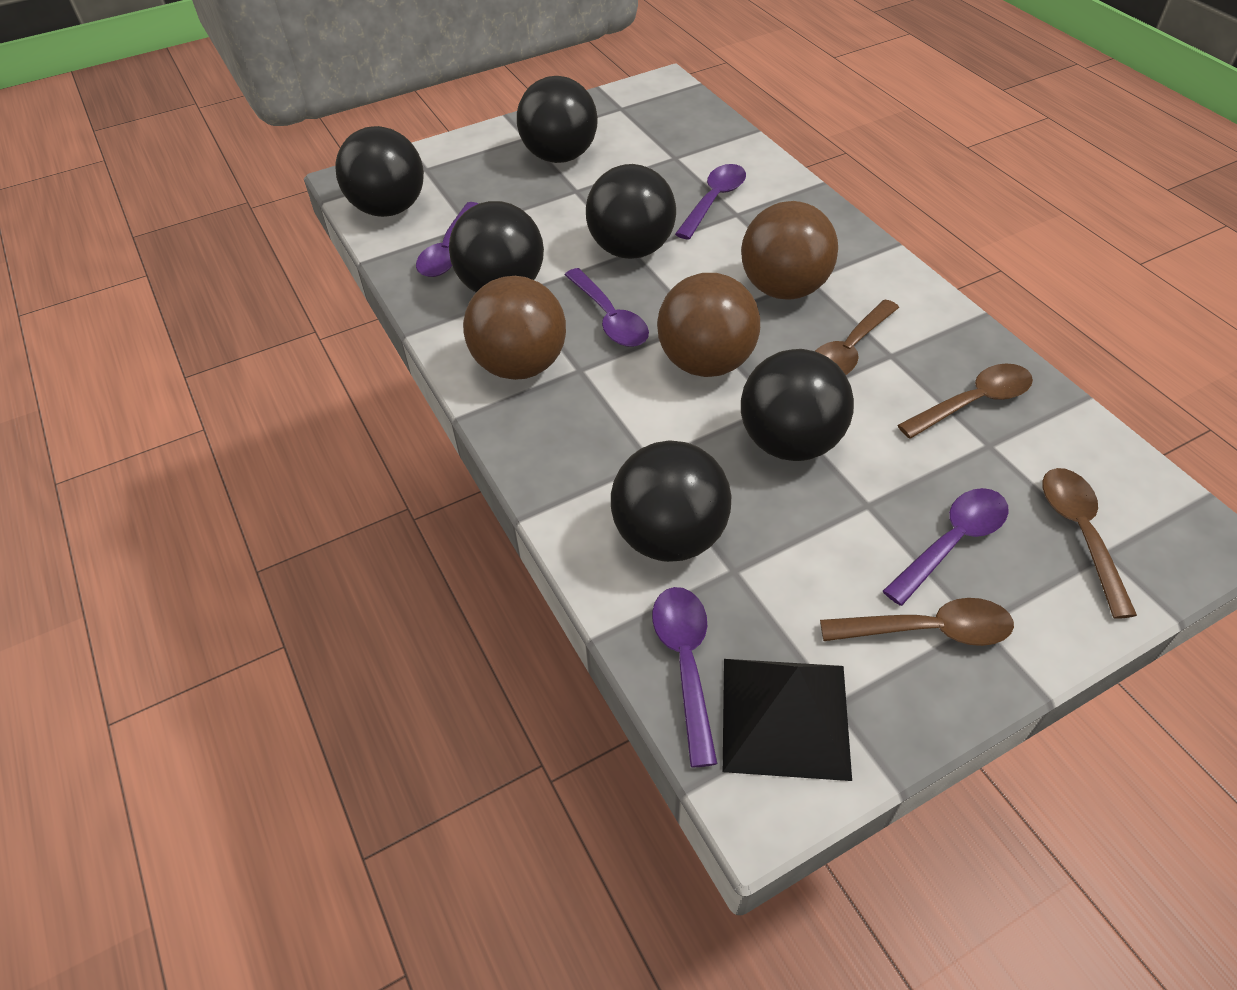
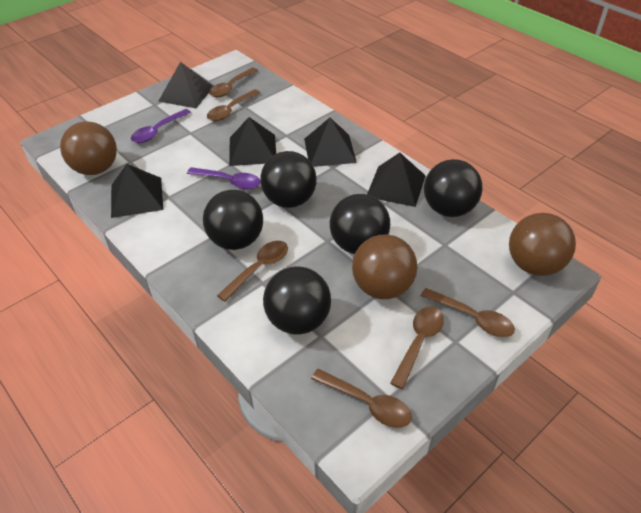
black ball: 6 -> 5
black pyramid: 1 -> 5
brown spoon: 4 -> 6
purple spoon: 5 -> 2

